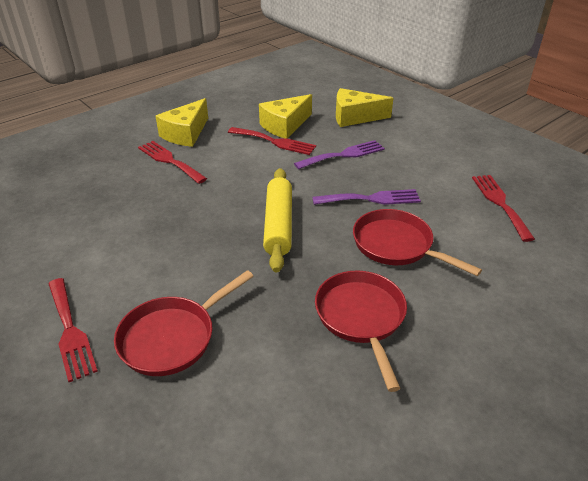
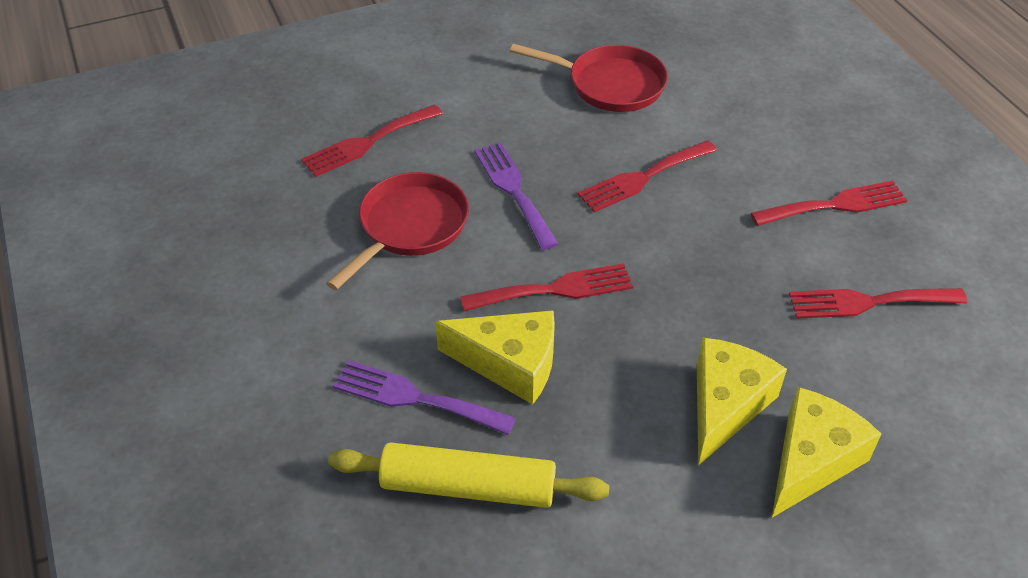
red fork: 4 -> 5
red pan: 3 -> 2

